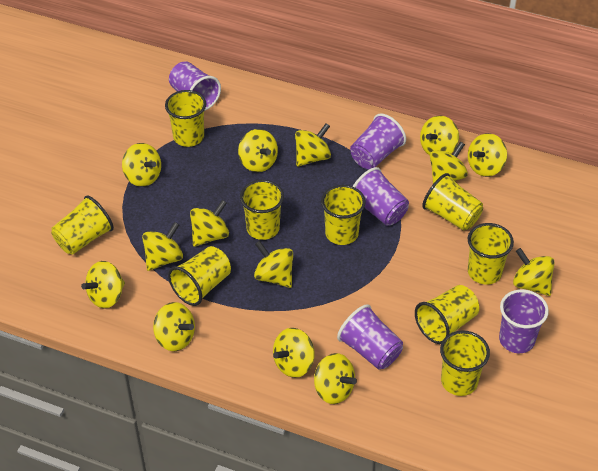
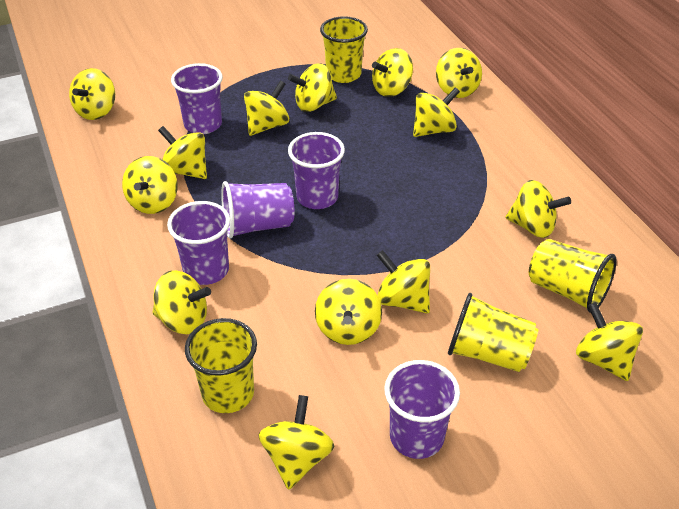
yellow cup: 9 -> 4

